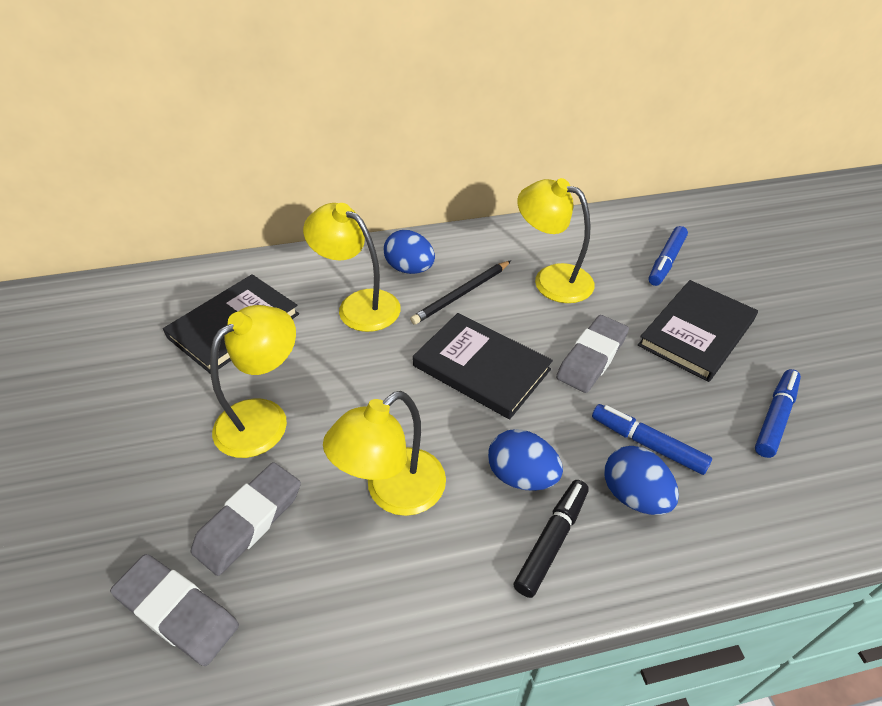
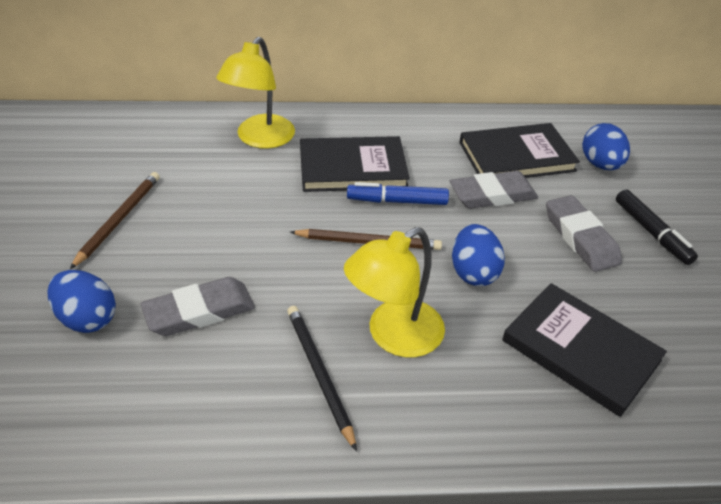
blue marker: 3 -> 1
brown pencil: 0 -> 2
yellow lamp: 4 -> 2

